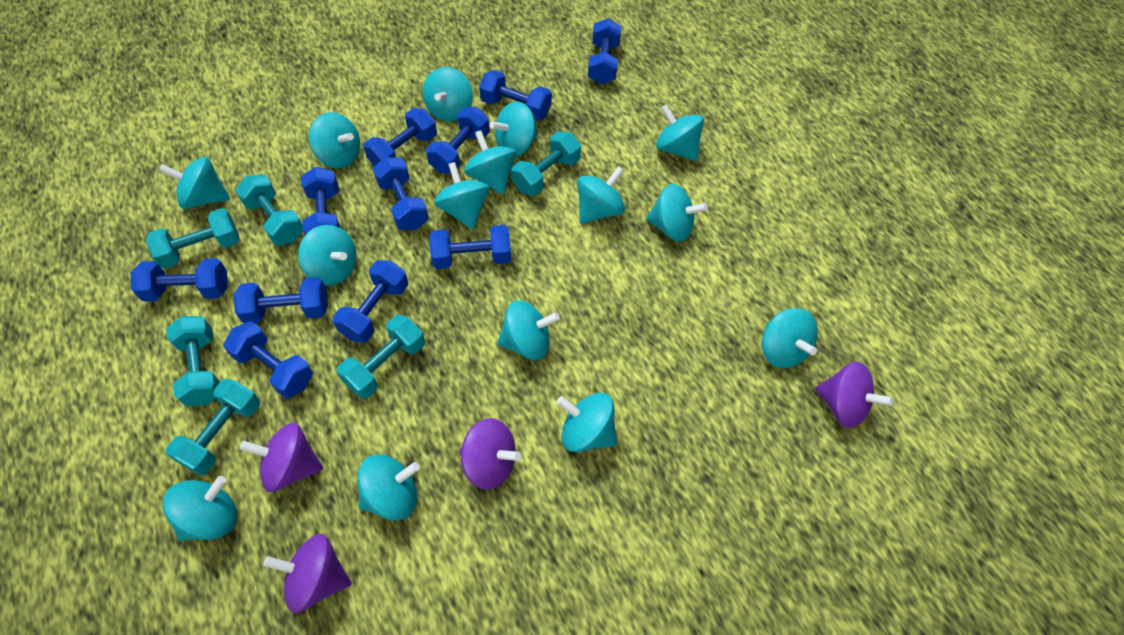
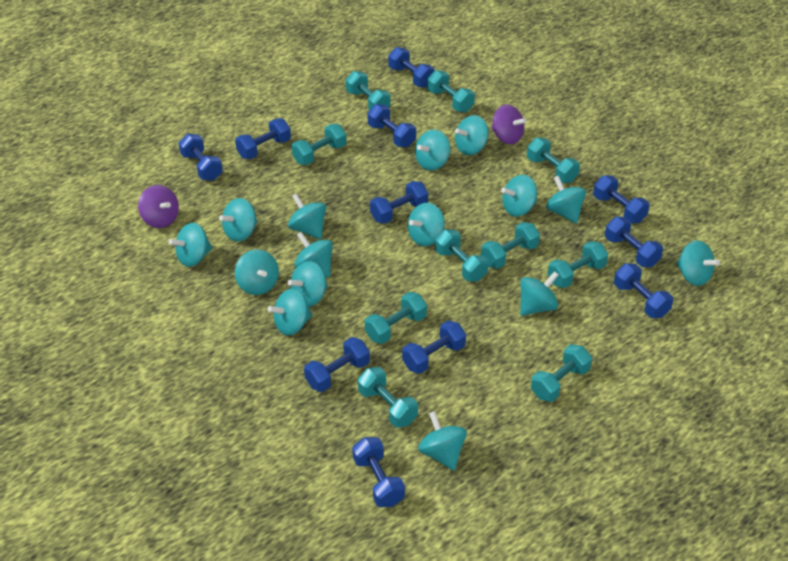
purple spinning top: 4 -> 2
turquoise dumbbell: 6 -> 10

